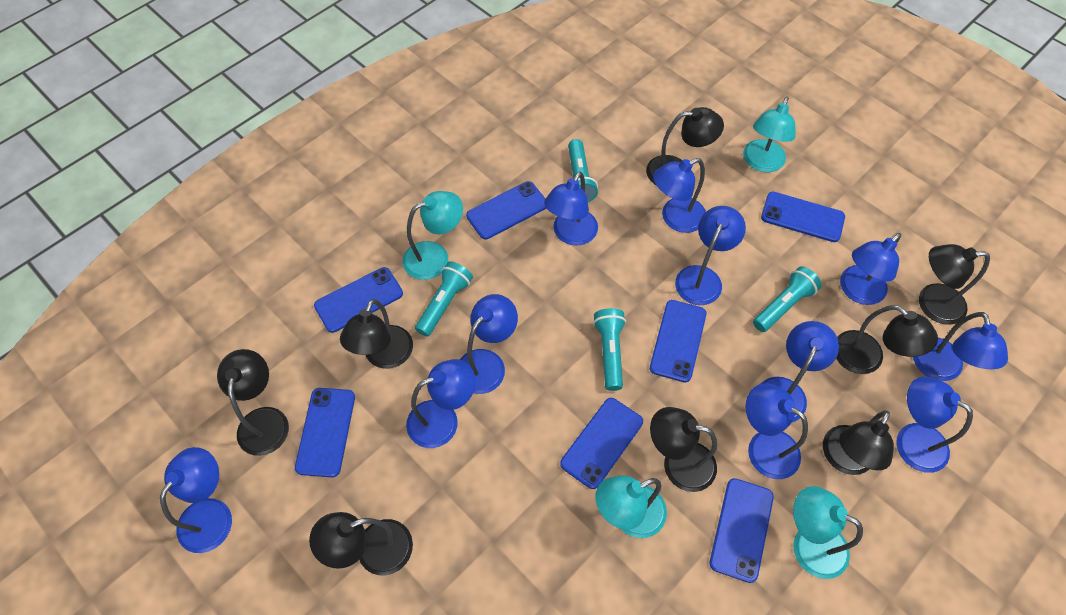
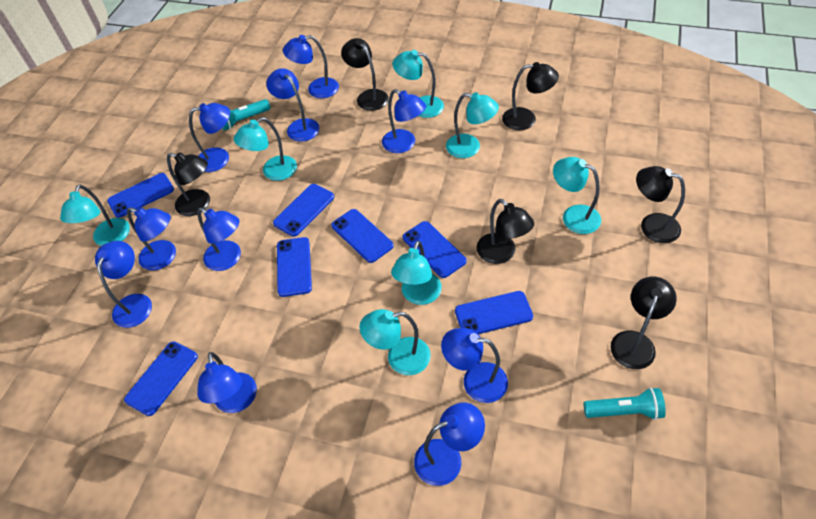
black lamp: 8 -> 6
blue lamp: 11 -> 10
turquoise flashlight: 4 -> 2
turquoise lamp: 4 -> 7

